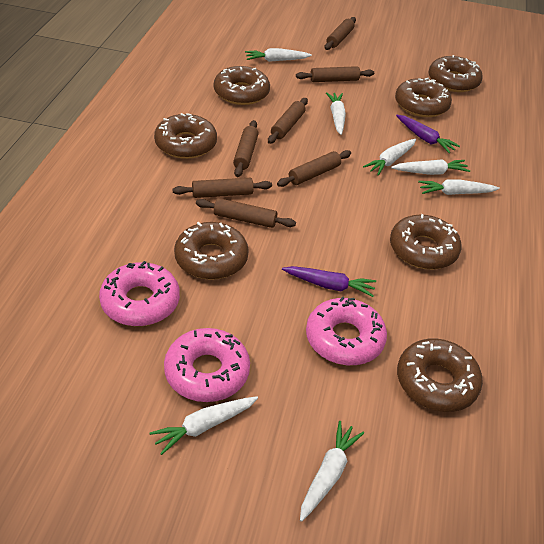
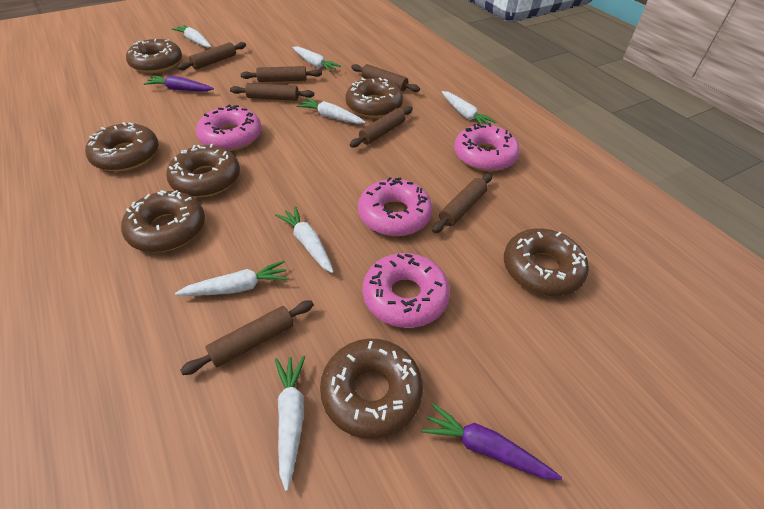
pink donut: 3 -> 4

